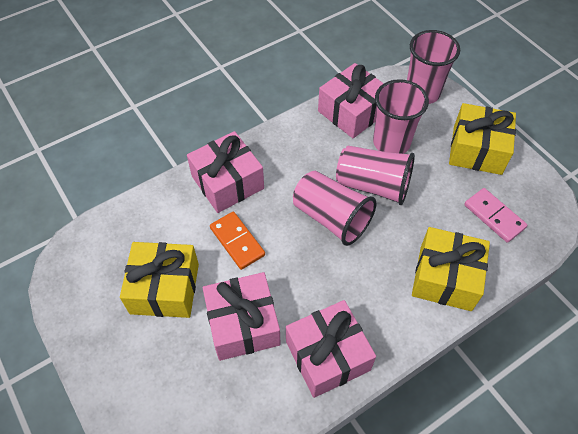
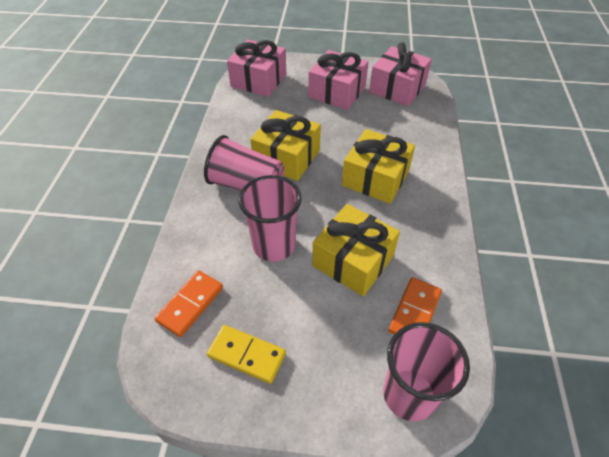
orange domino: 1 -> 2
pink cup: 4 -> 3
pink domino: 1 -> 0
pink gift: 4 -> 3
yellow domino: 0 -> 1

